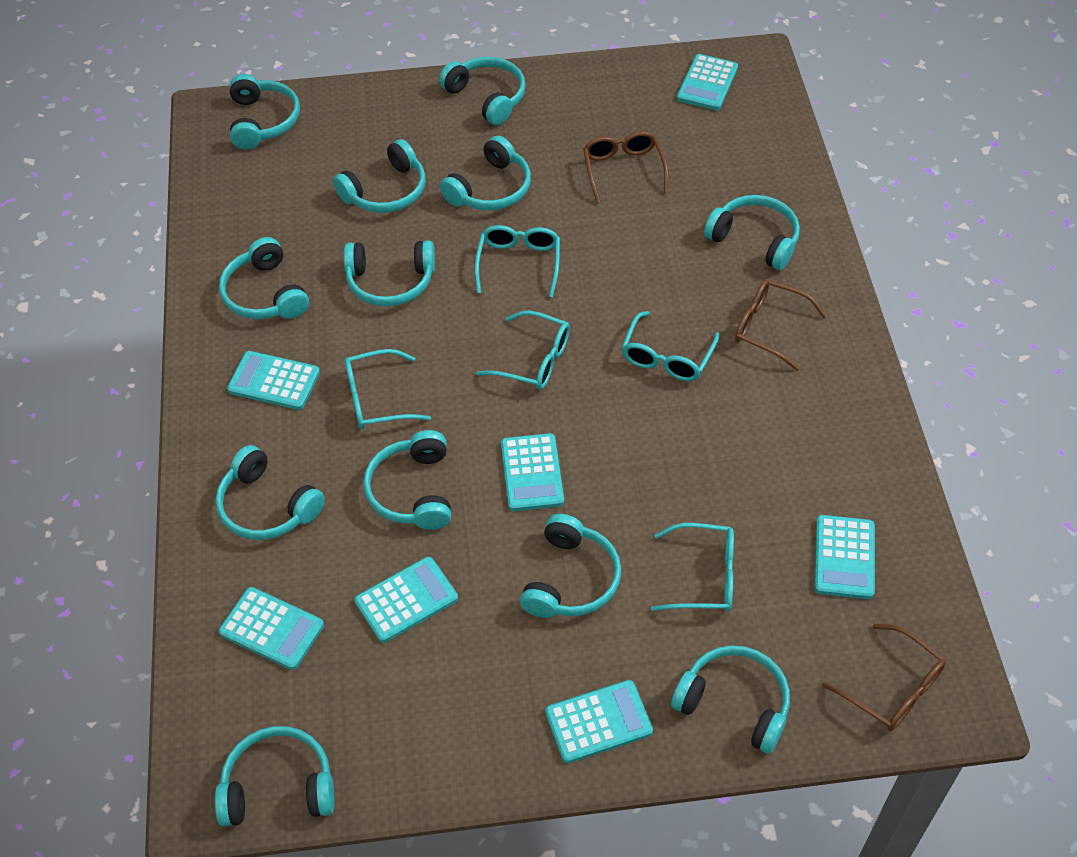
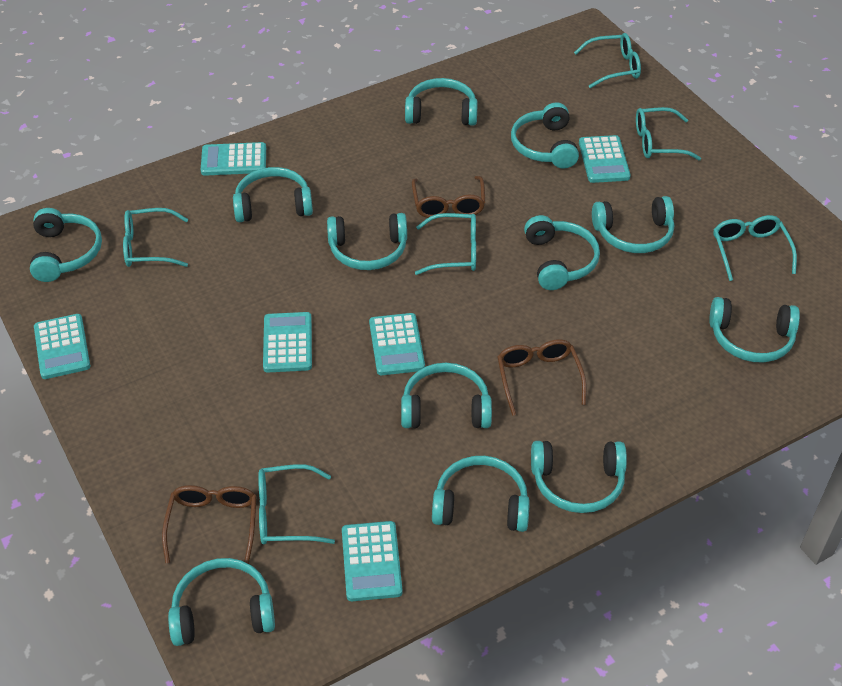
turquoise calculator: 7 -> 6
turquoise glasses: 5 -> 6

